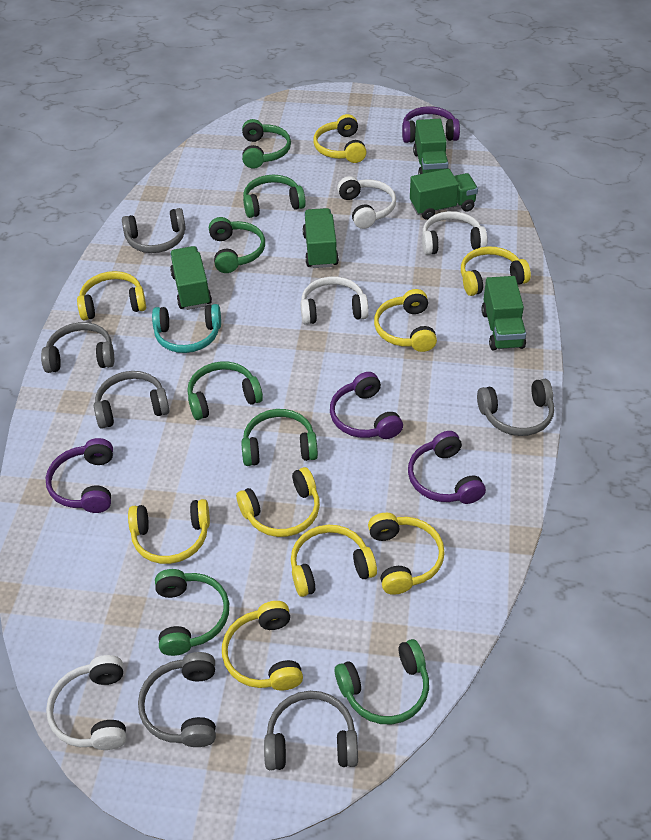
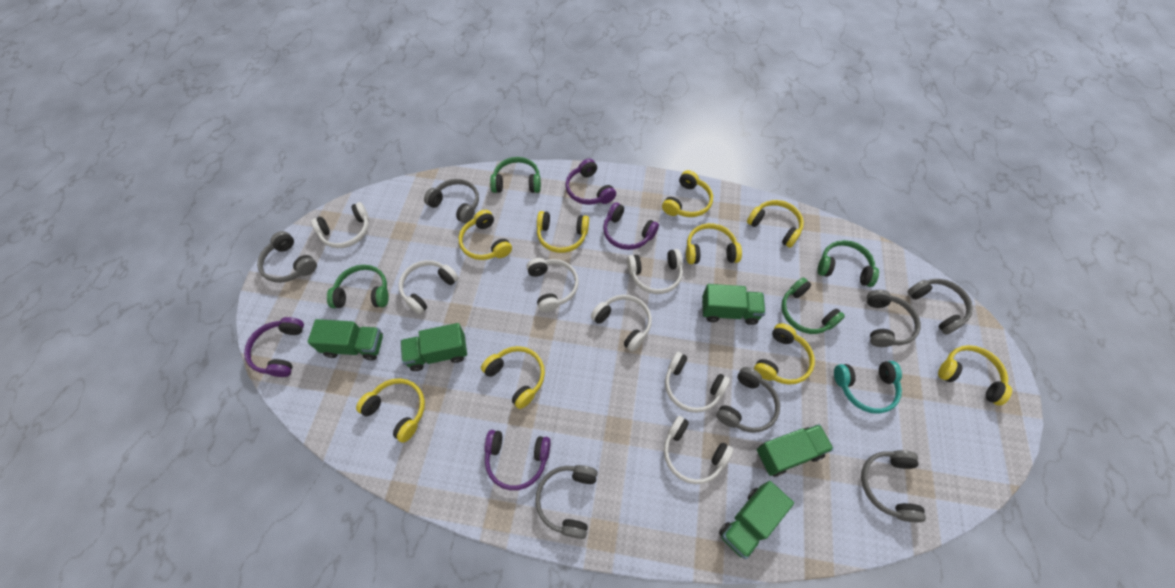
green headphones: 7 -> 4
grey headphones: 6 -> 7
white headphones: 4 -> 7

